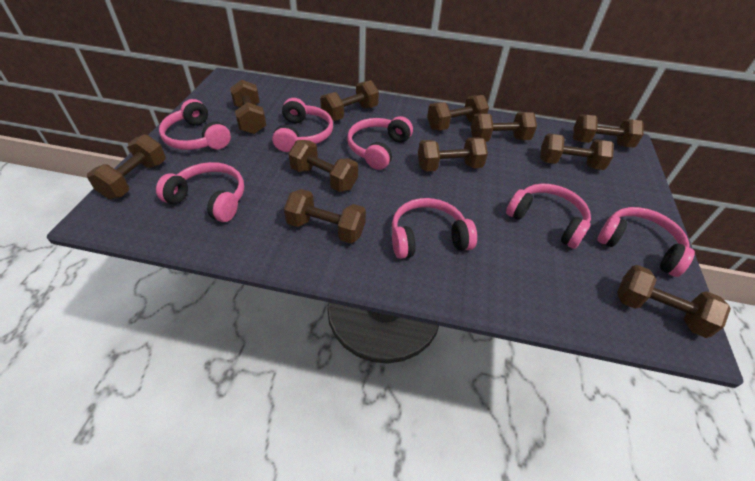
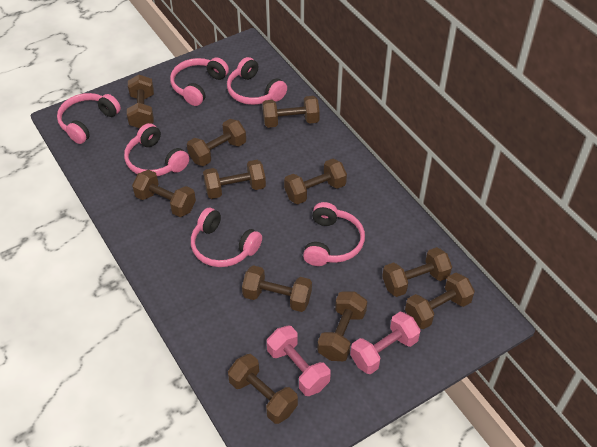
pink dumbbell: 0 -> 2
pink headphones: 7 -> 6

